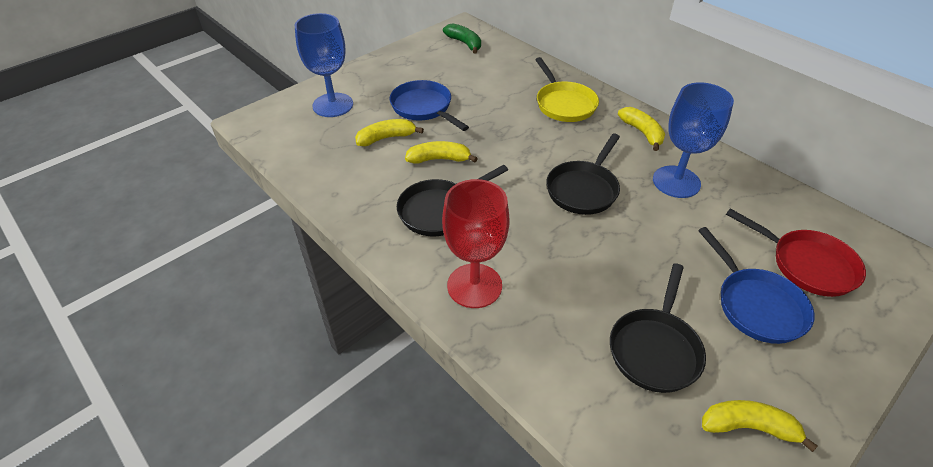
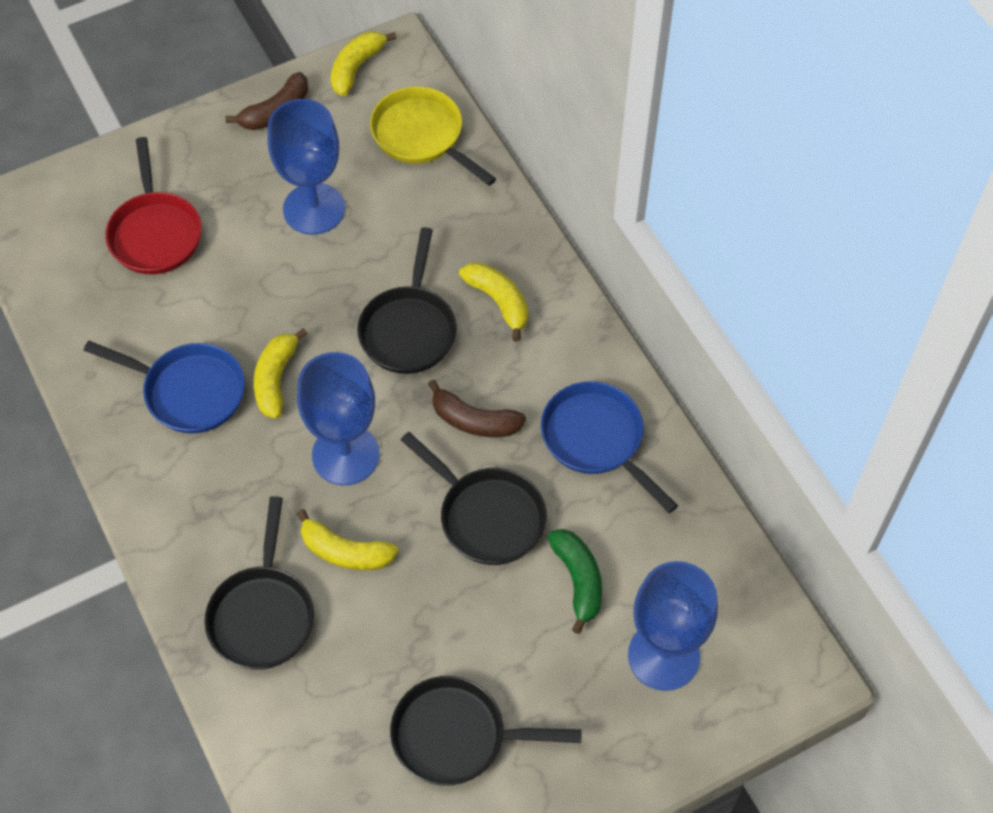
black pan: 3 -> 4
blue goblet: 2 -> 3
brown banana: 0 -> 2
red goblet: 1 -> 0

